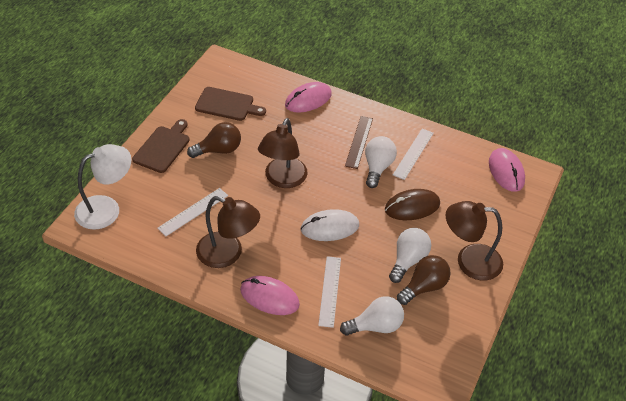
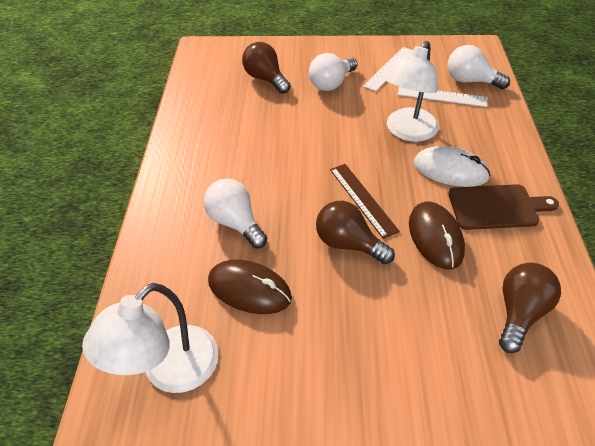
brown cutting board: 2 -> 1
brown lamp: 3 -> 0
brown light bulb: 2 -> 3
brown mouse: 1 -> 2
pink mouse: 3 -> 0
white lamp: 1 -> 2
white ruler: 3 -> 2

